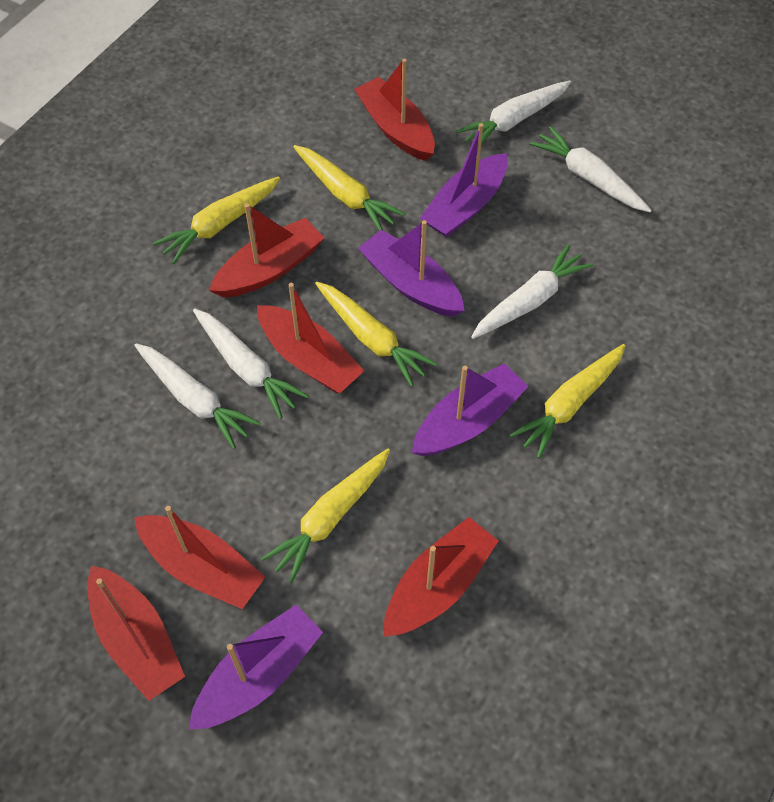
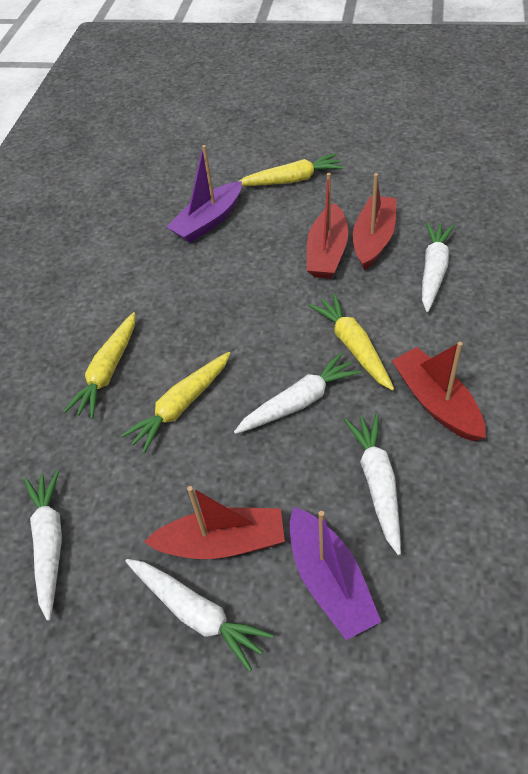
purple boat: 4 -> 2
red boat: 6 -> 4
yellow carrot: 5 -> 4

